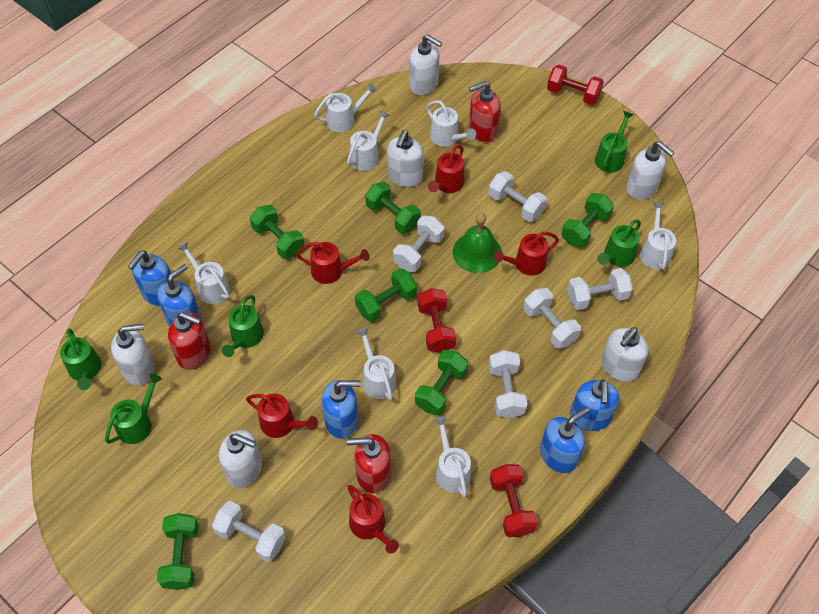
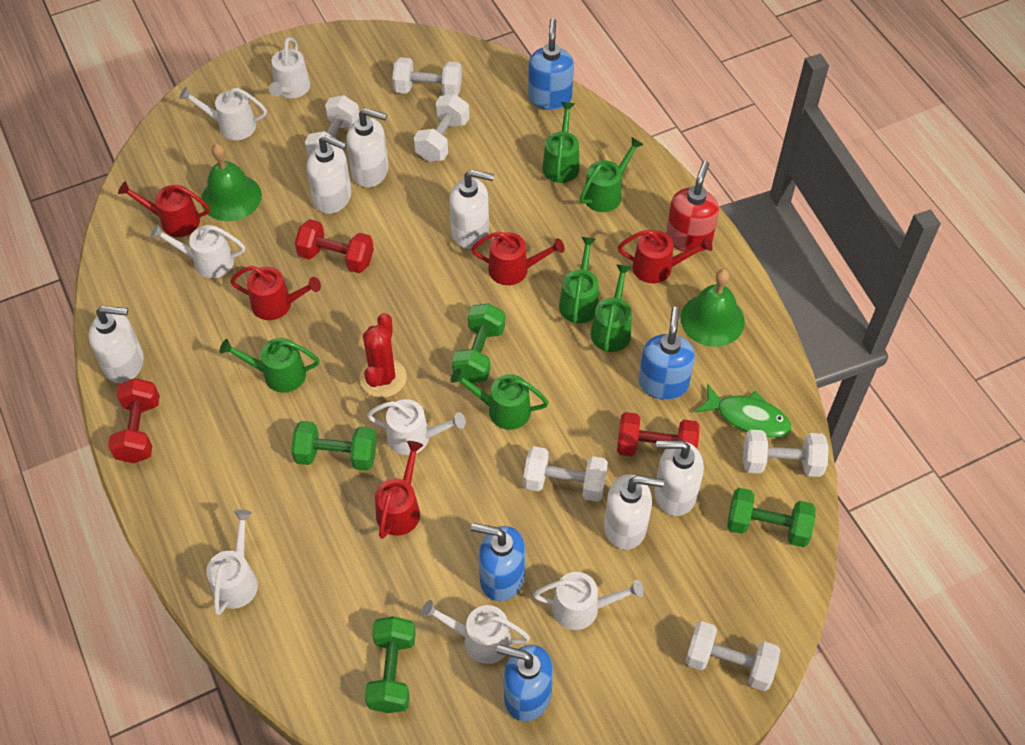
blue soap dispenser: 5 -> 4
green bell: 1 -> 2
green dumbbell: 6 -> 4
green fish: 0 -> 1
green watering can: 5 -> 6
red cactus: 0 -> 1
red soap dispenser: 3 -> 1

